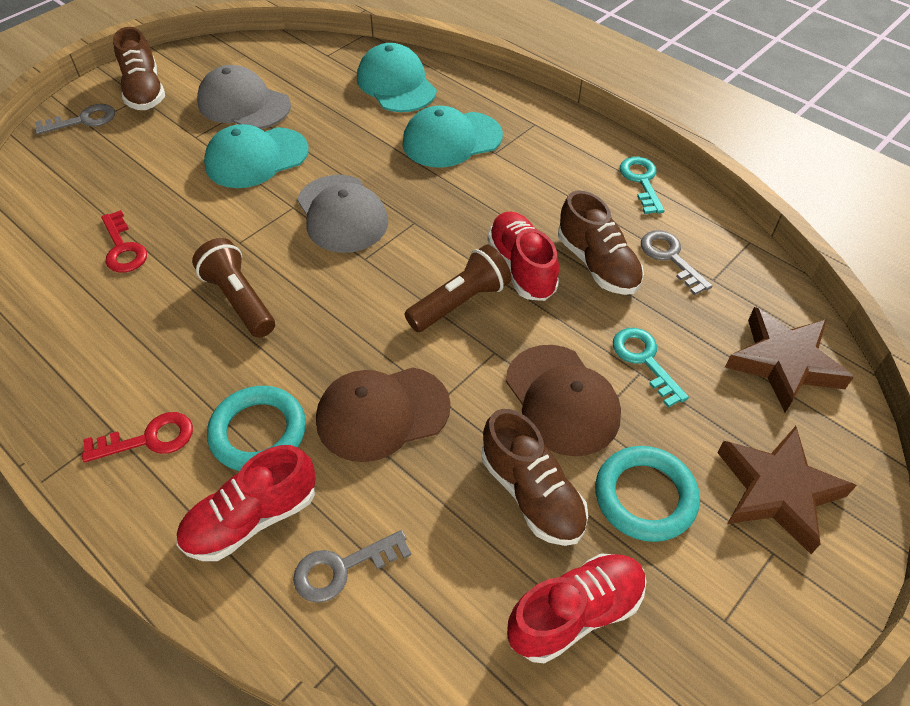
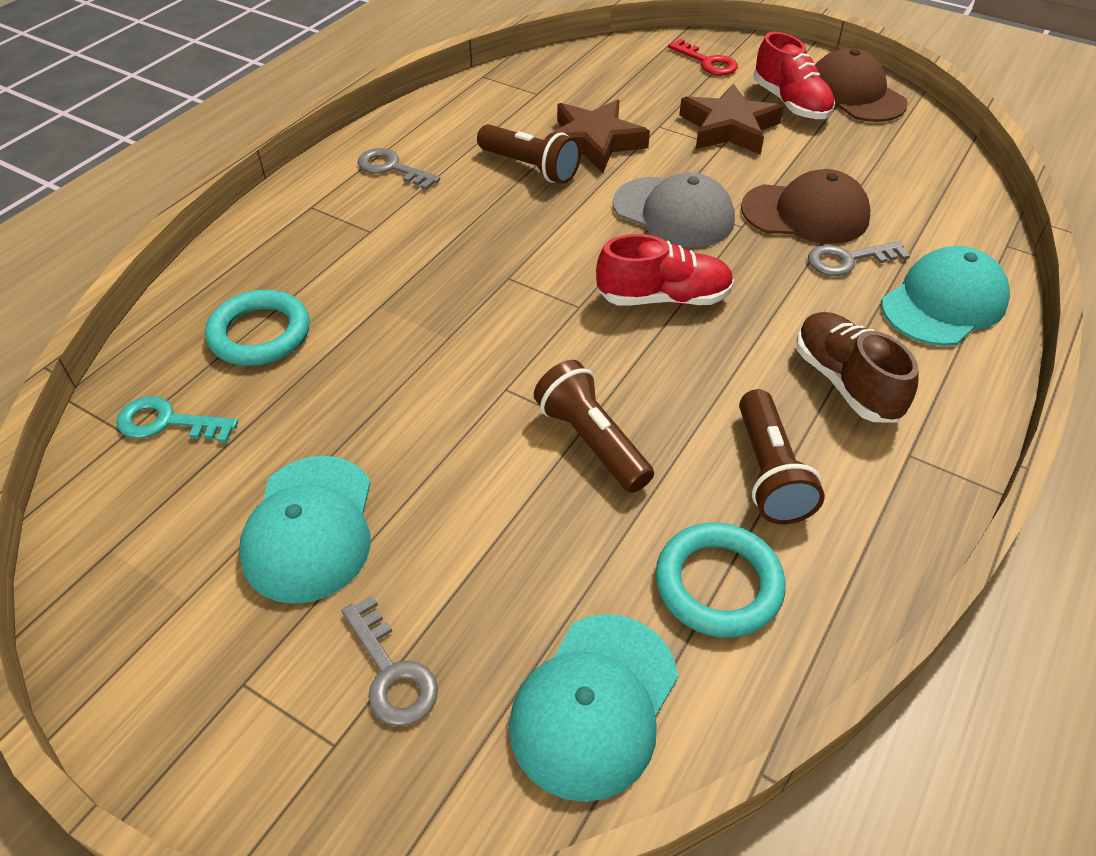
brown flashlight: 2 -> 3
brown shoe: 3 -> 1
grey cap: 2 -> 1
red key: 2 -> 1
red shoe: 3 -> 2
turquoise key: 2 -> 1

